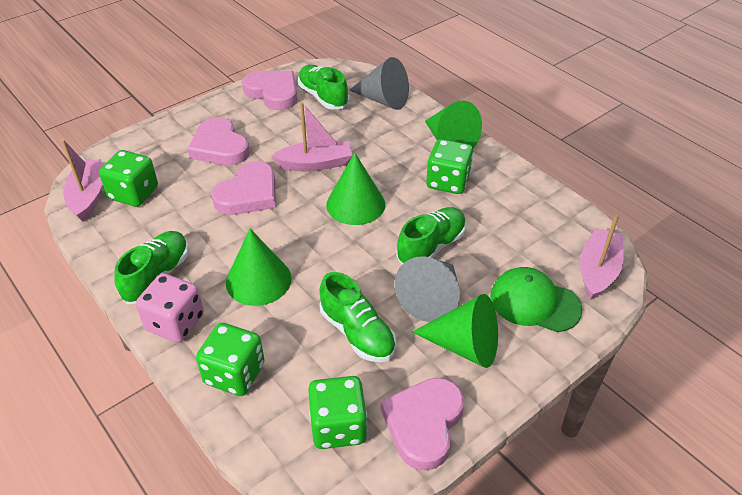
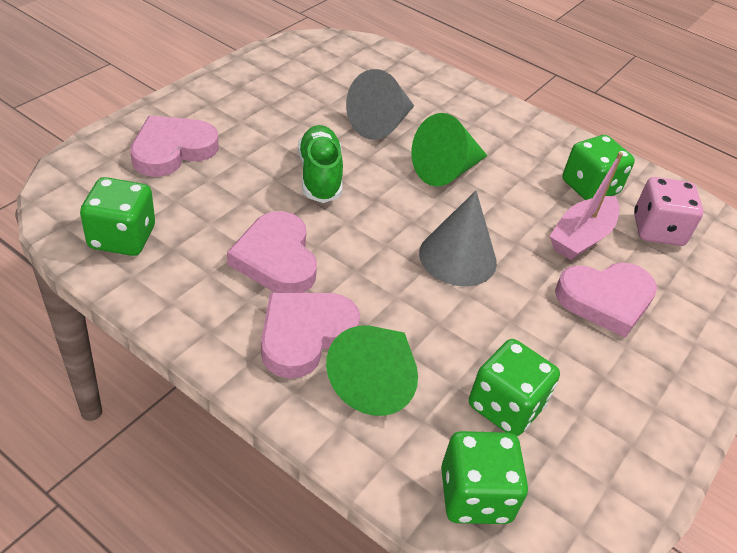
green cap: 1 -> 0
green cone: 4 -> 2
green shoe: 4 -> 1
pink boat: 3 -> 1

